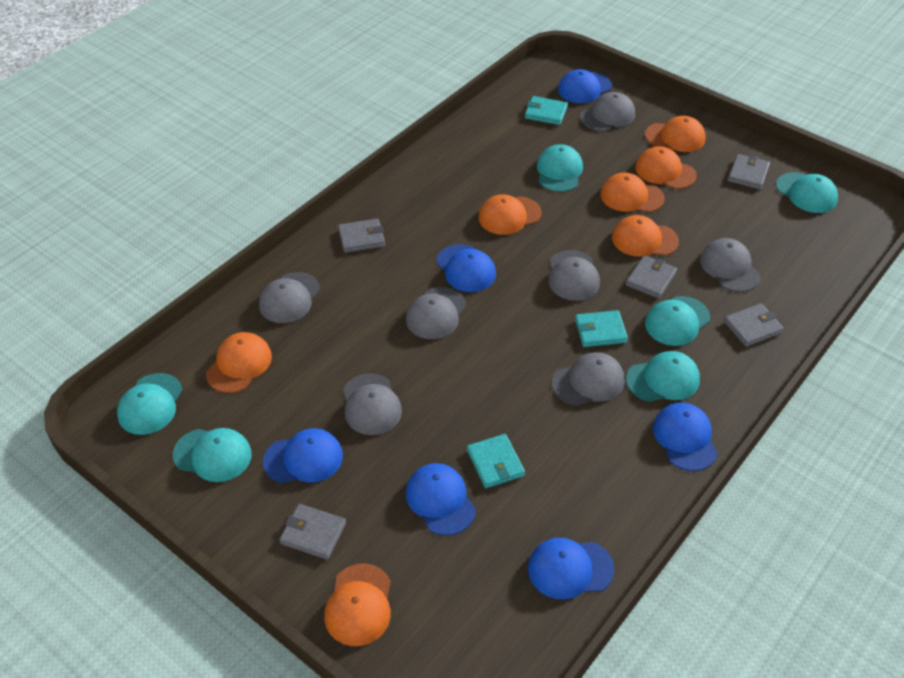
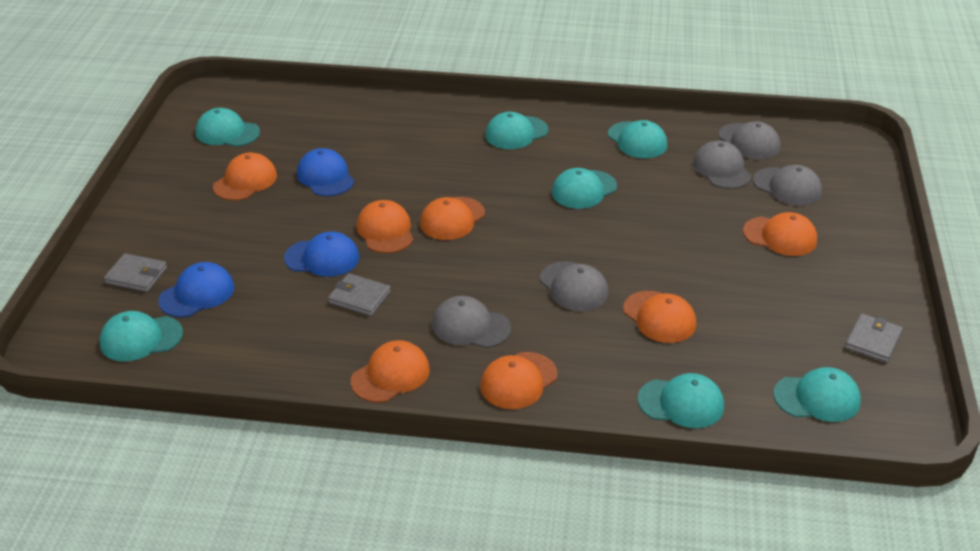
blue cap: 6 -> 3
grey cap: 7 -> 5
grey wallet: 5 -> 3
turquoise cap: 6 -> 7
turquoise wallet: 3 -> 0

